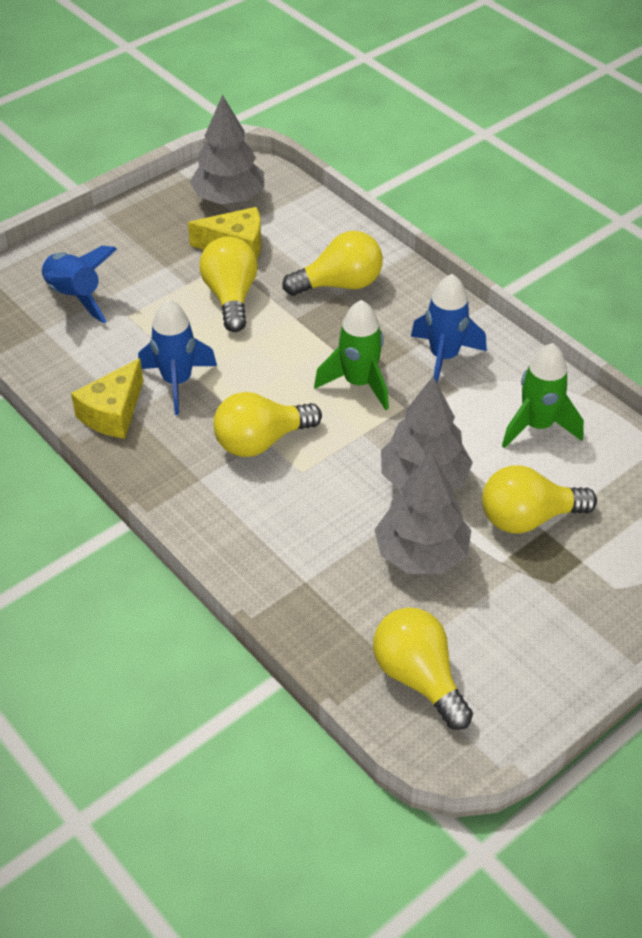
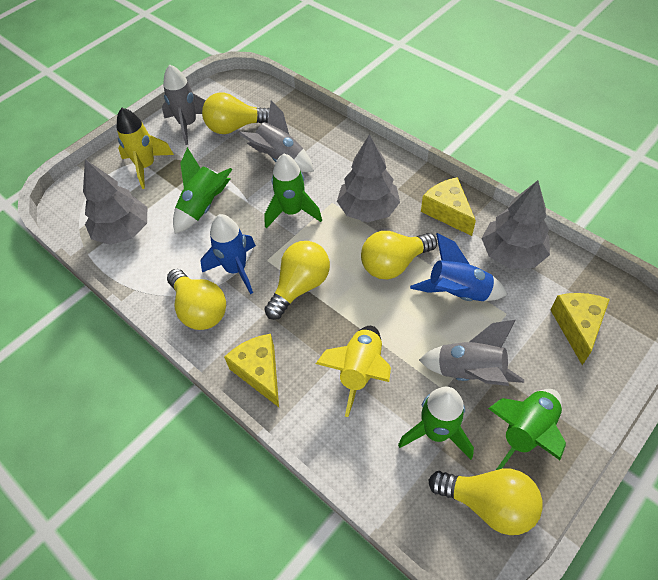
blue rocket: 3 -> 2
green rocket: 2 -> 4
grey rocket: 0 -> 3
yellow cheese: 2 -> 3
yellow rocket: 0 -> 2

